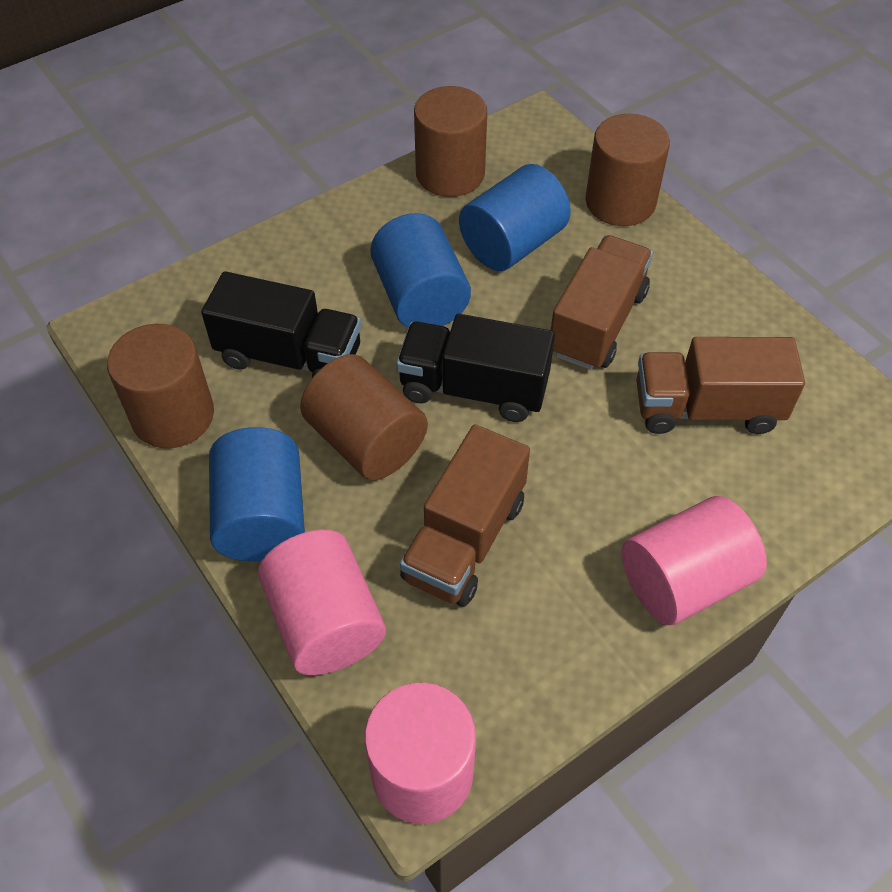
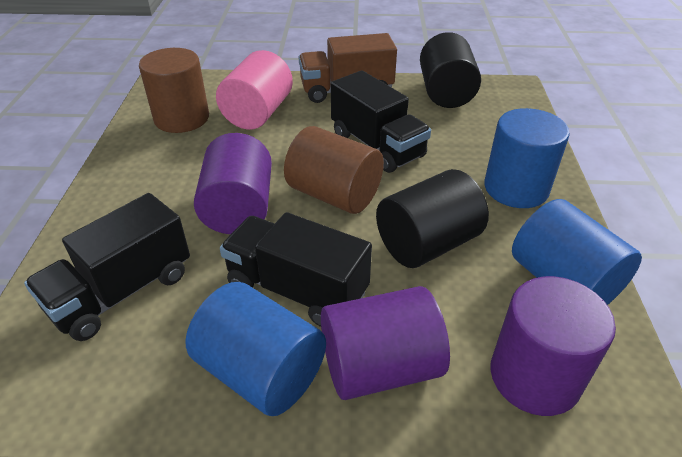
black cylinder: 0 -> 2
black truck: 2 -> 3
brown cylinder: 4 -> 2
brown truck: 3 -> 1
pink cylinder: 3 -> 1
purple cylinder: 0 -> 3

